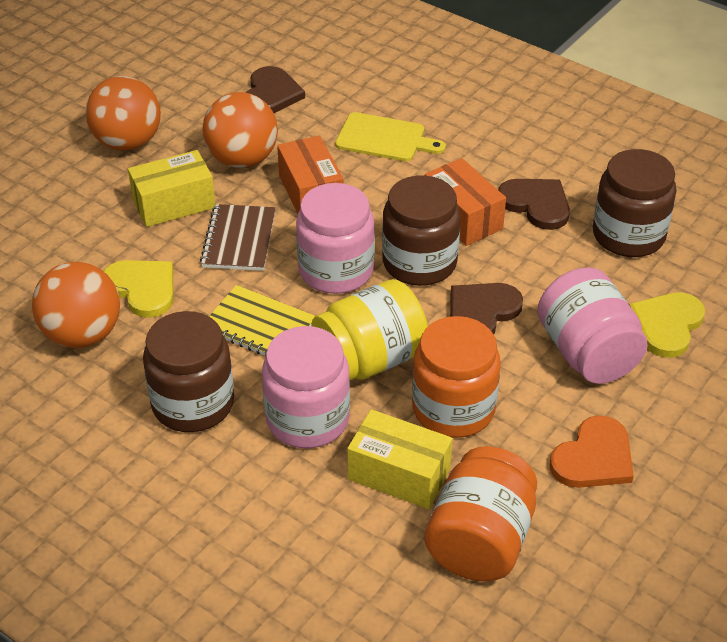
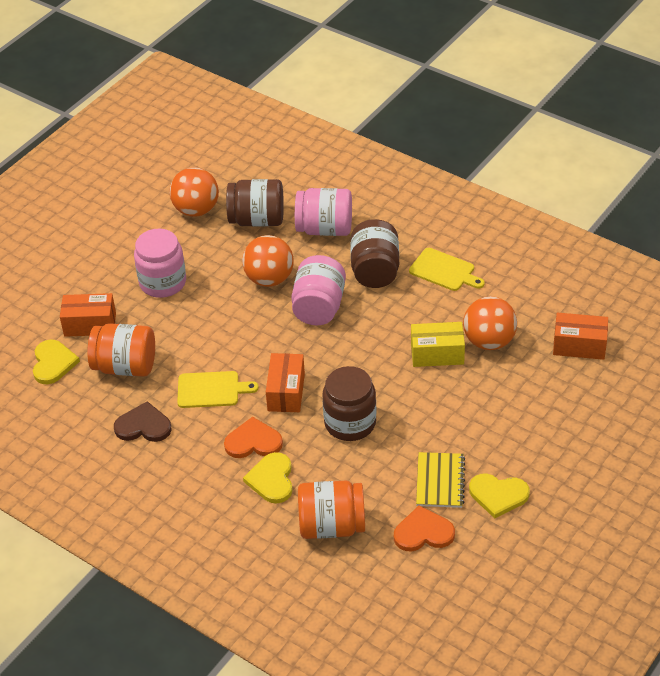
brown heart: 3 -> 1
brown notebook: 1 -> 0
orange box: 2 -> 3
orange heart: 1 -> 2
yellow box: 2 -> 1
yellow cutting board: 1 -> 2
yellow heart: 2 -> 3
yellow jar: 1 -> 0

